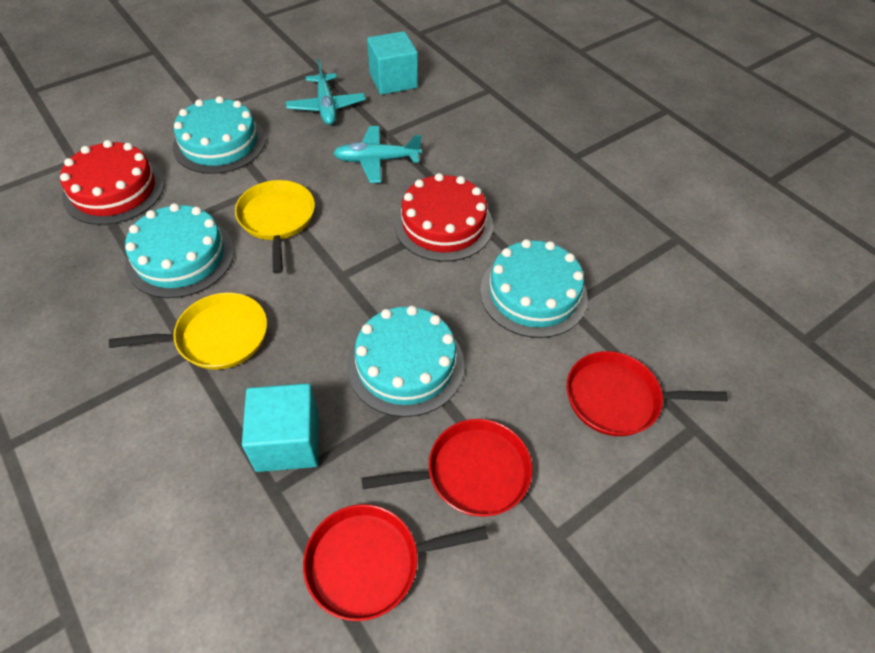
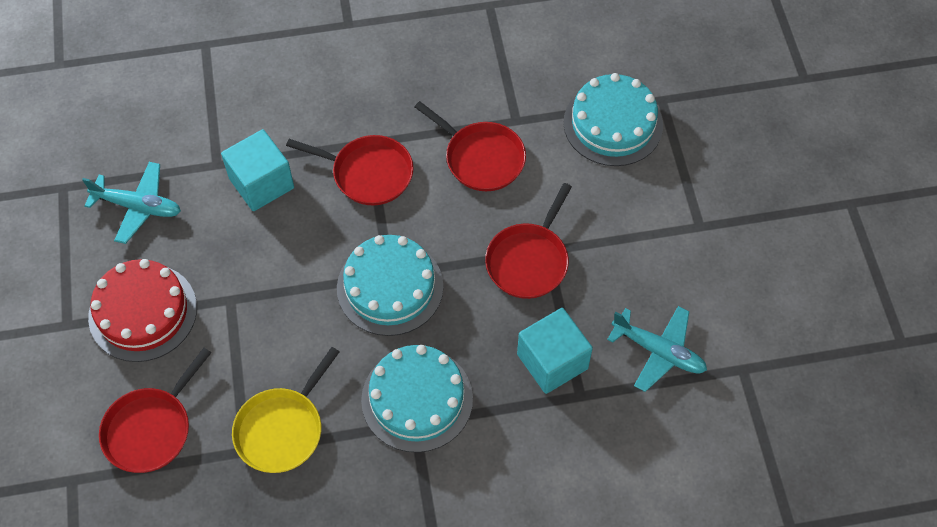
red cake: 2 -> 1
red pan: 3 -> 4
turquoise cake: 4 -> 3
yellow pan: 2 -> 1

